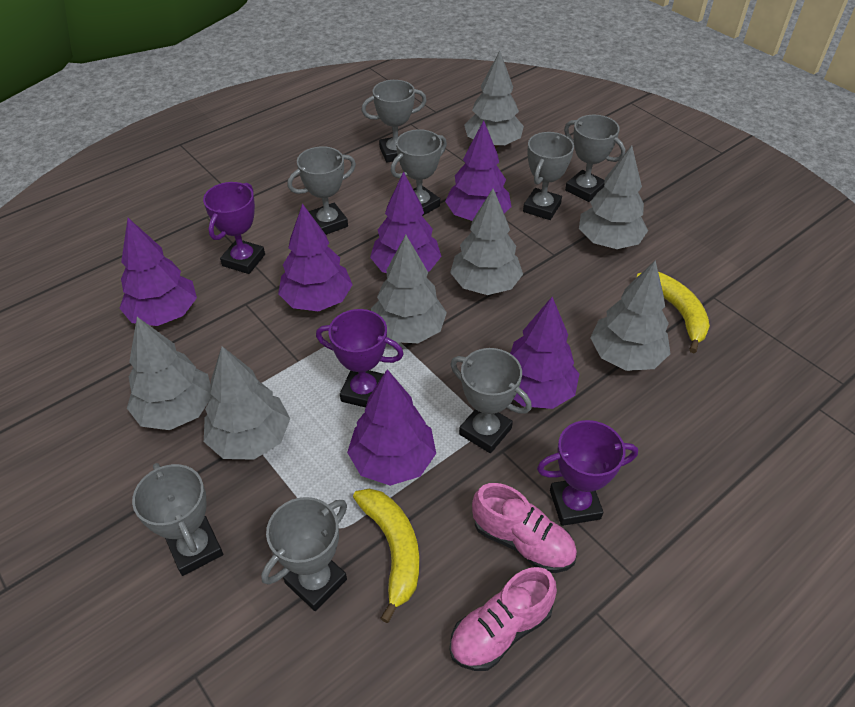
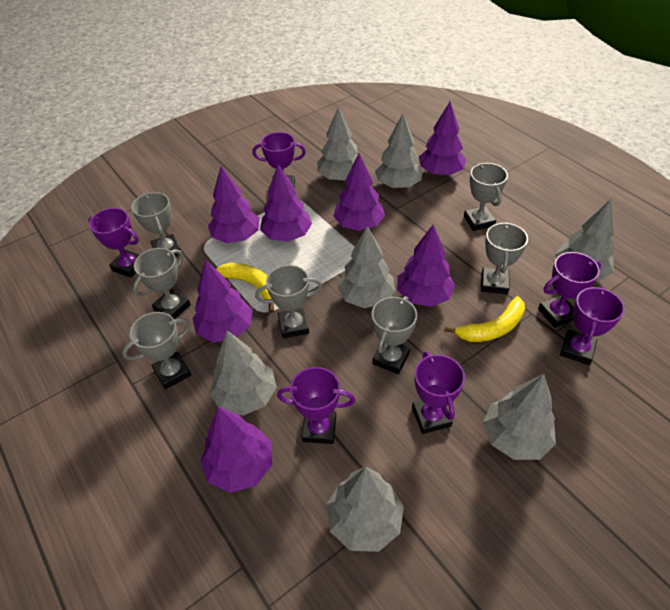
grey trophy: 8 -> 7
pink shoe: 2 -> 0
purple tree: 6 -> 7
purple trophy: 3 -> 6

